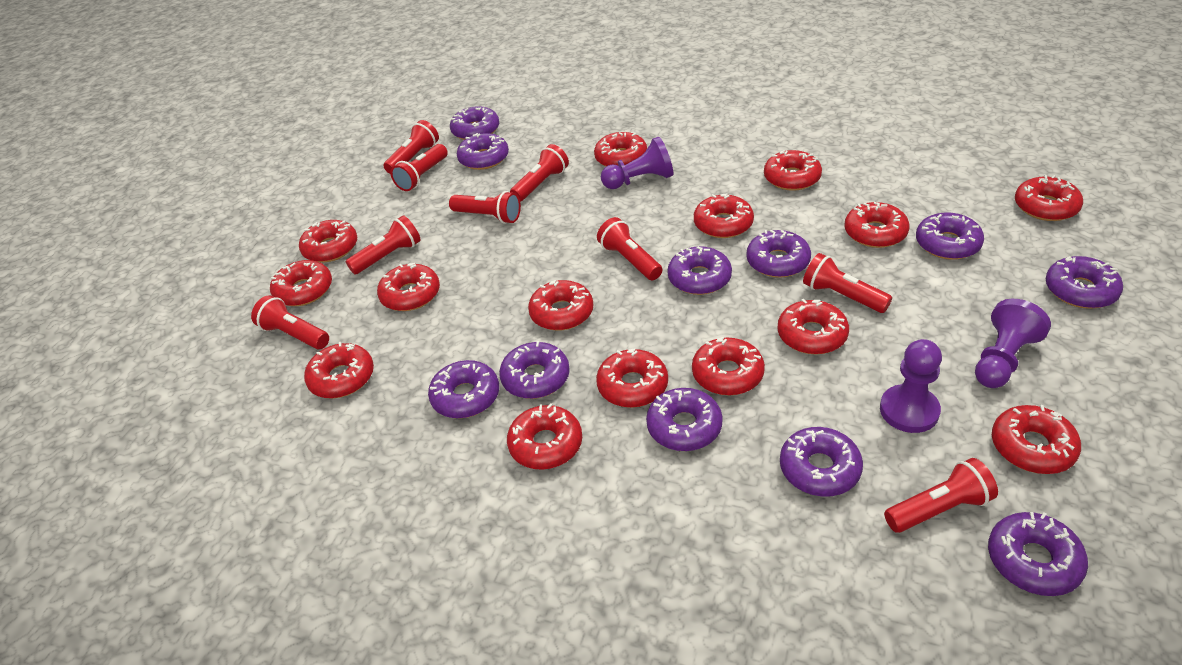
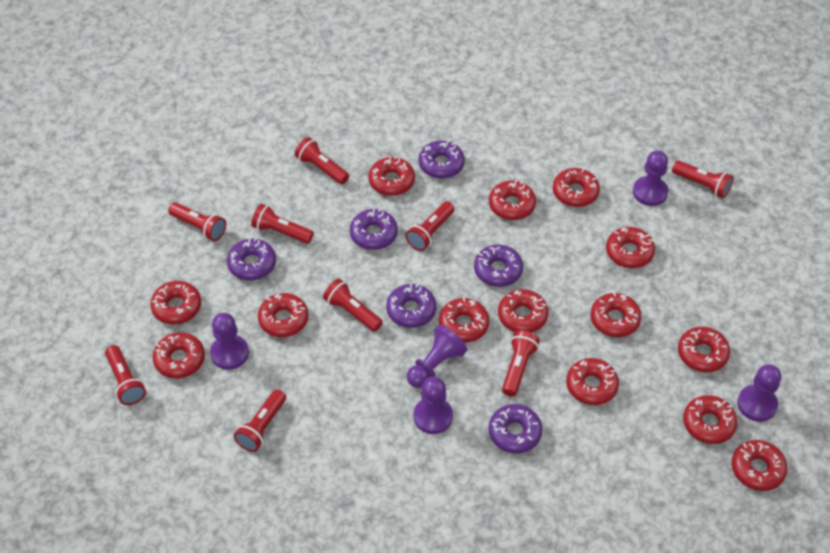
purple donut: 11 -> 6
purple pawn: 3 -> 5
red donut: 15 -> 14

